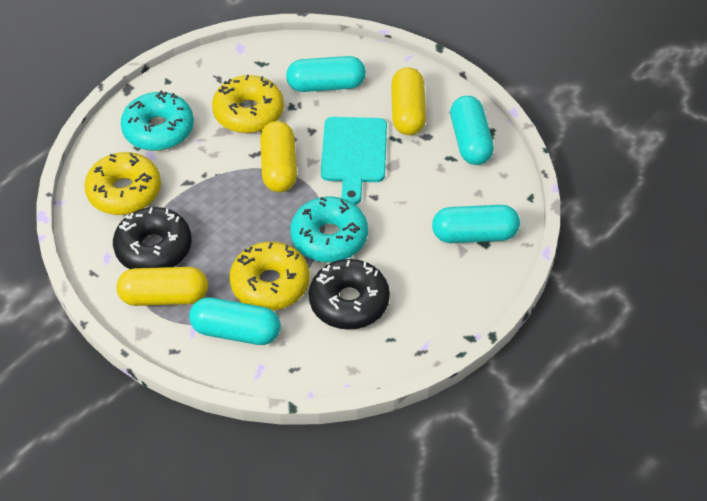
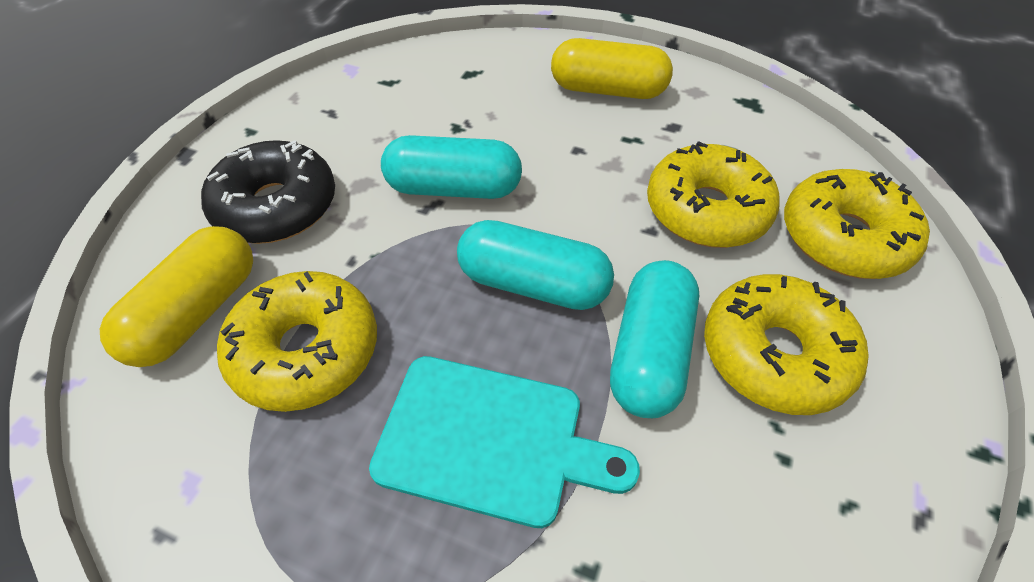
black donut: 2 -> 1
turquoise capsule: 4 -> 3
turquoise donut: 2 -> 0
yellow capsule: 3 -> 2
yellow donut: 3 -> 4

